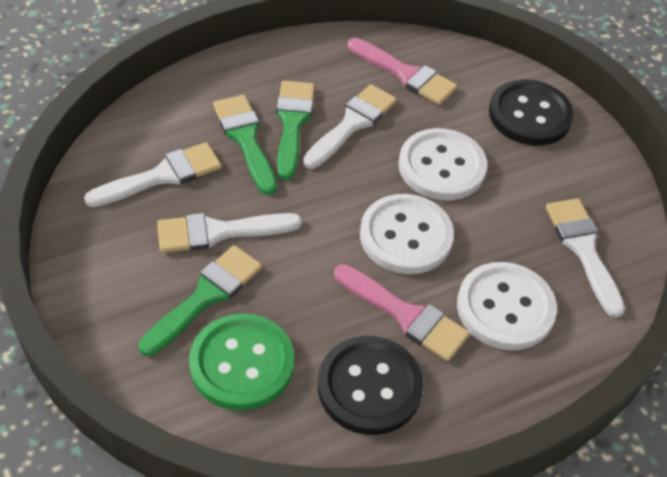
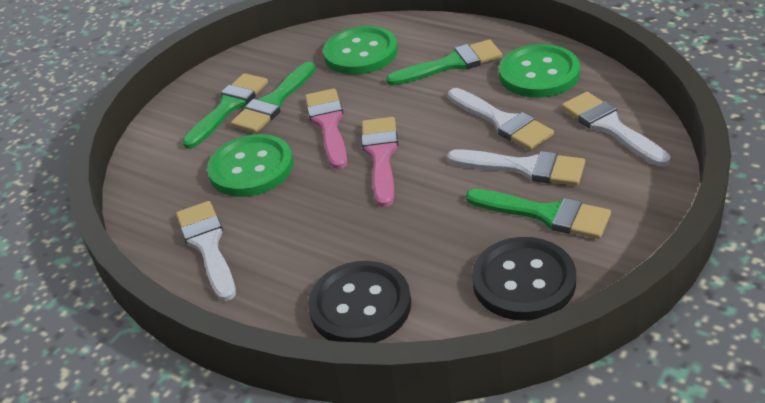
green brush: 3 -> 4
green button: 1 -> 3
white button: 3 -> 0

